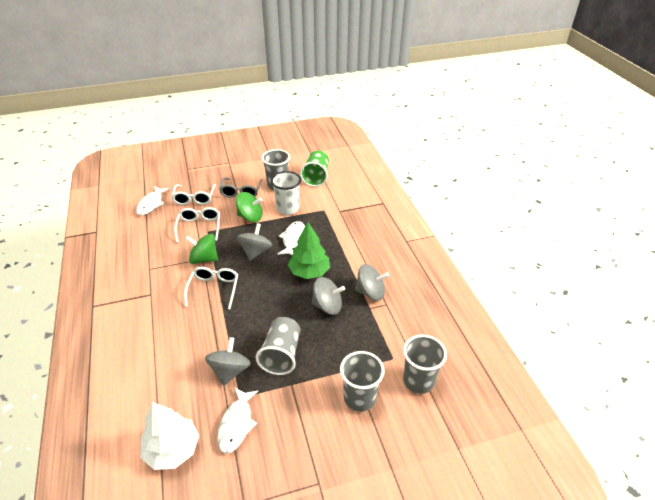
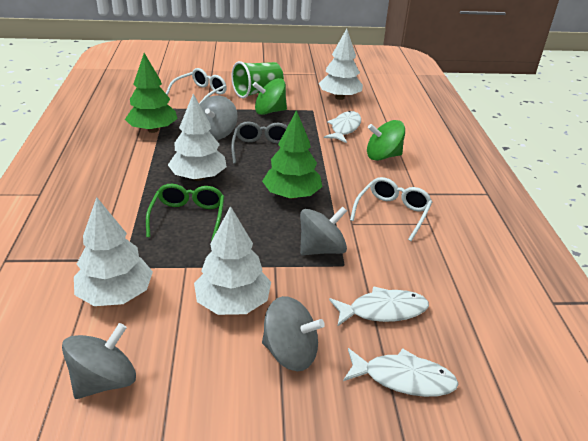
green glasses: 0 -> 1
green tree: 1 -> 2
grey cup: 4 -> 0
white cup: 1 -> 0
white glasses: 3 -> 2
white tree: 1 -> 4

